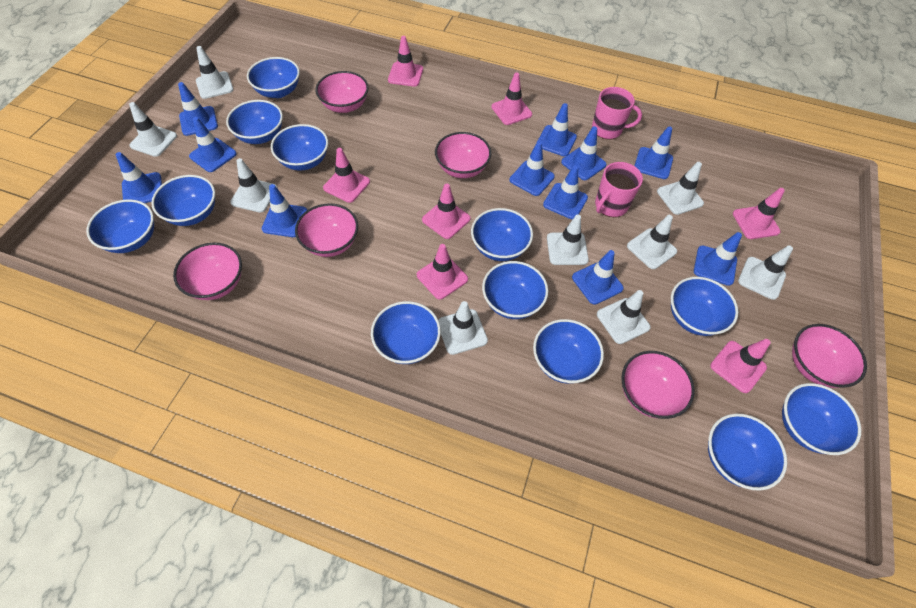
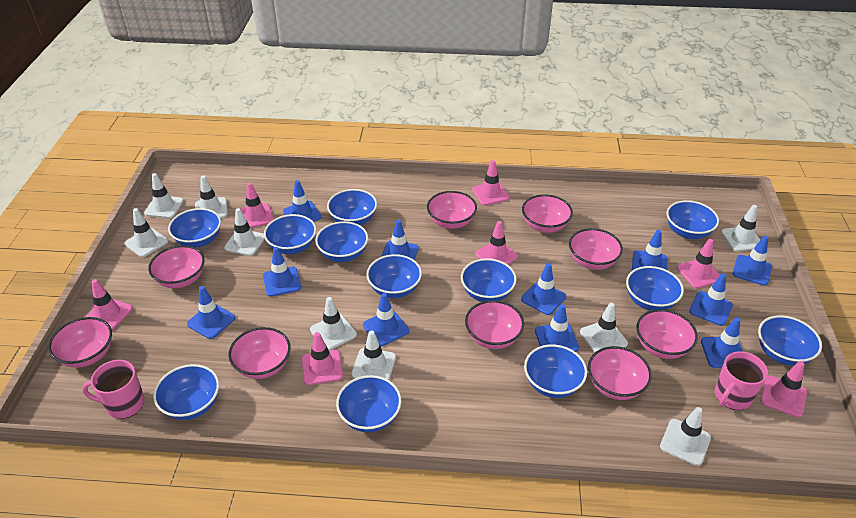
pink bowl: 6 -> 9

